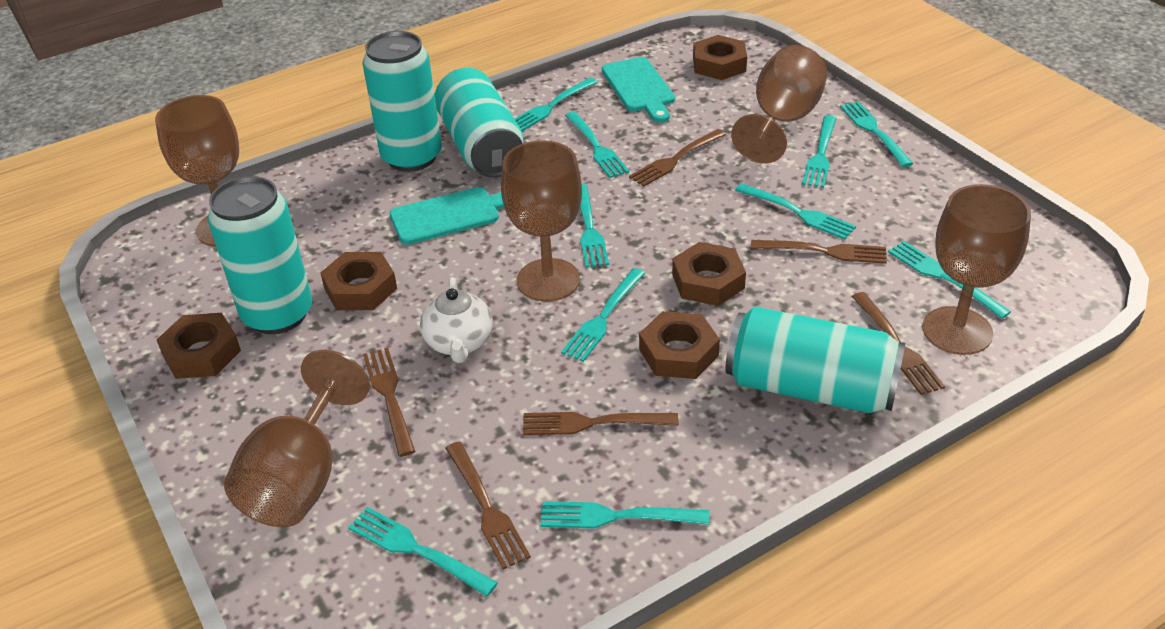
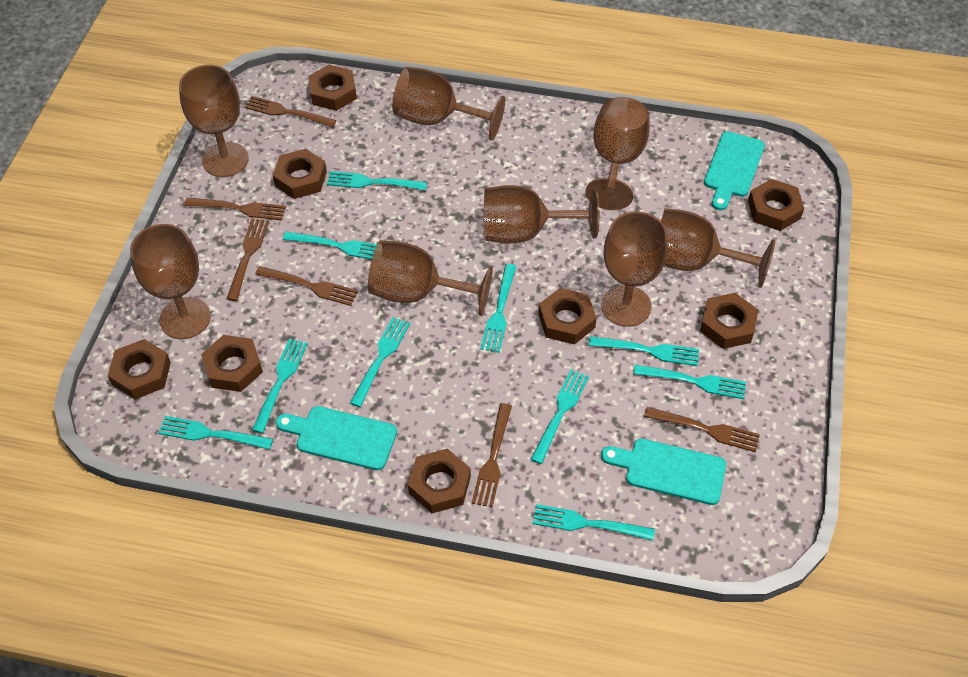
brown goblet: 5 -> 8
brown nut: 5 -> 8
turquoise can: 4 -> 0
turquoise cutting board: 2 -> 3
white teapot: 1 -> 0

